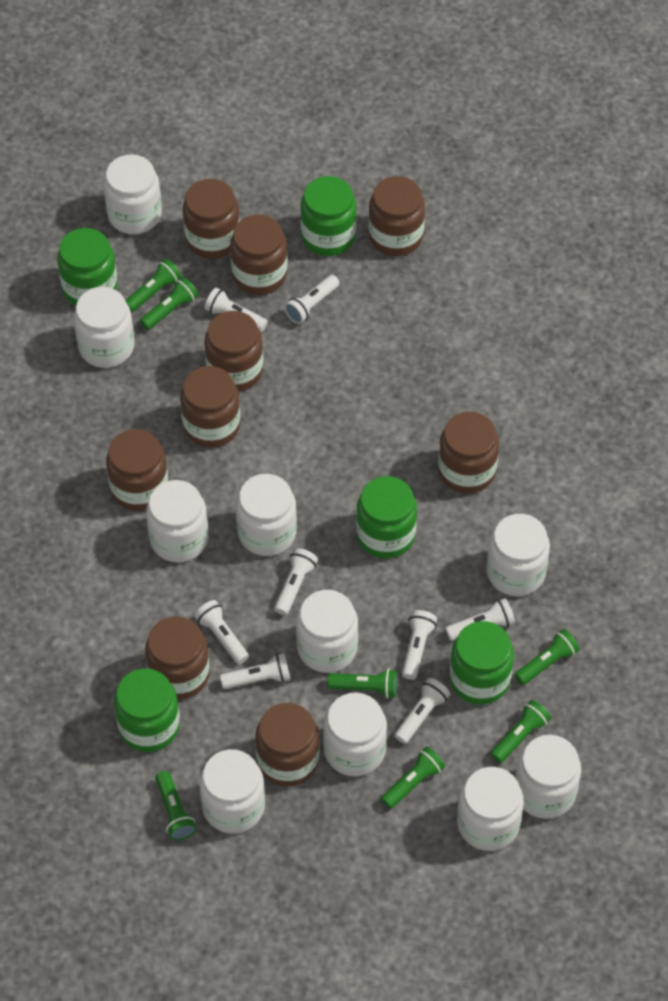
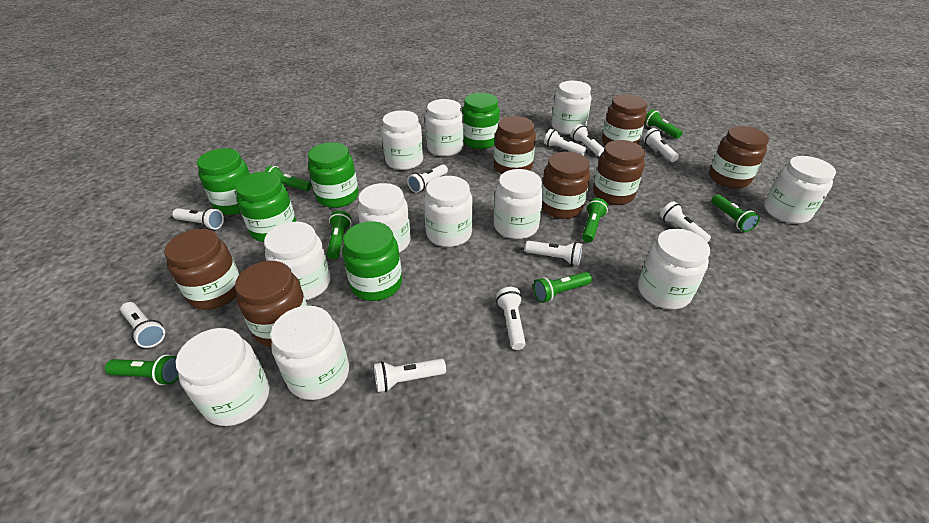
brown jar: 9 -> 7
white flashlight: 8 -> 10
white jar: 10 -> 11

